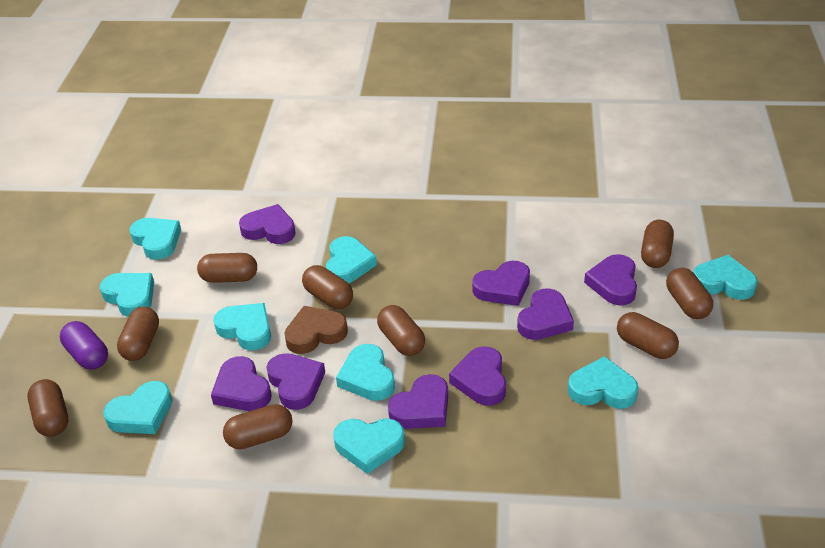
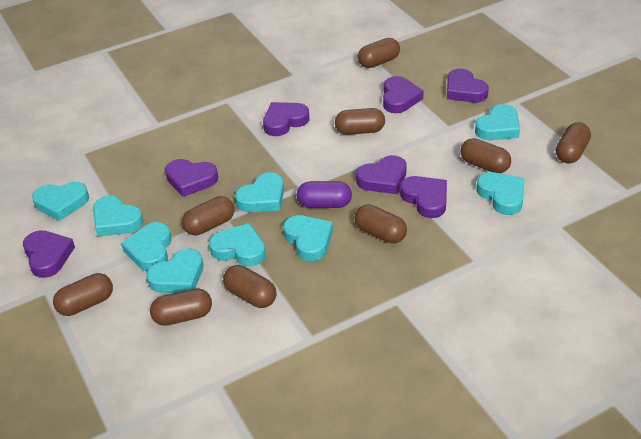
brown heart: 1 -> 0
purple heart: 8 -> 7

